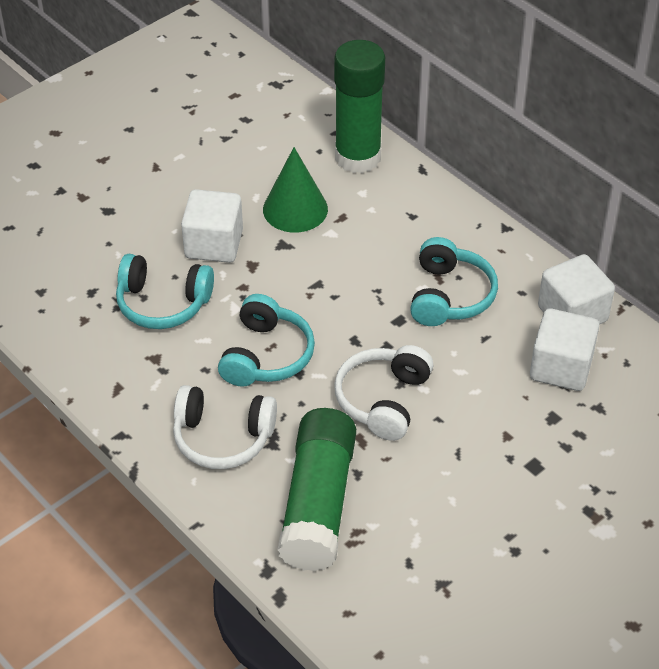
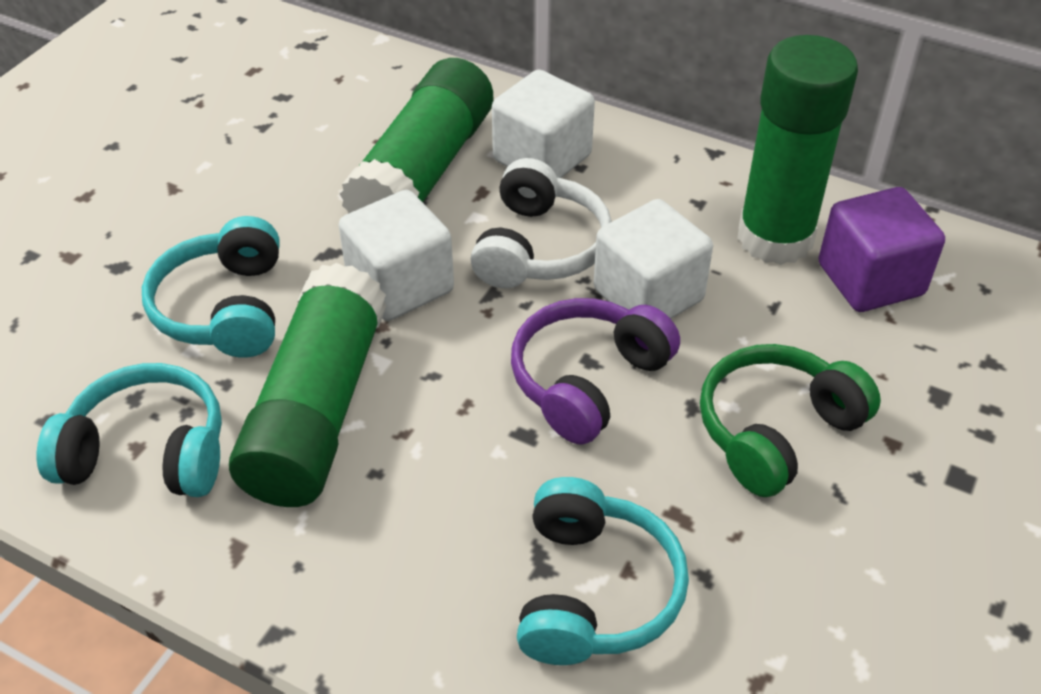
green cone: 1 -> 0
green glue stick: 2 -> 3
green headphones: 0 -> 1
purple cube: 0 -> 1
purple headphones: 0 -> 1
white headphones: 2 -> 1

